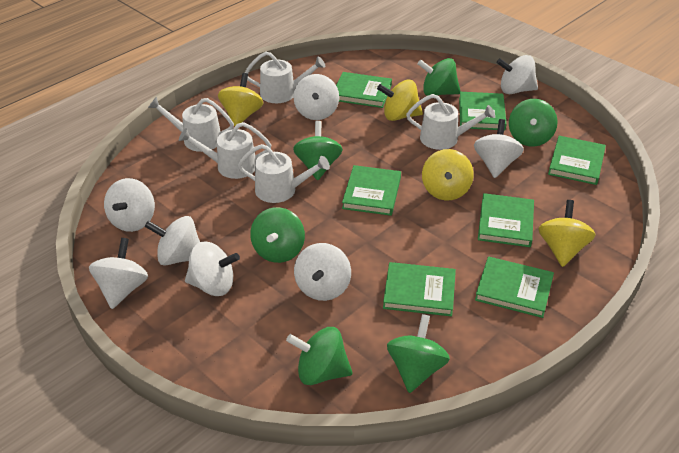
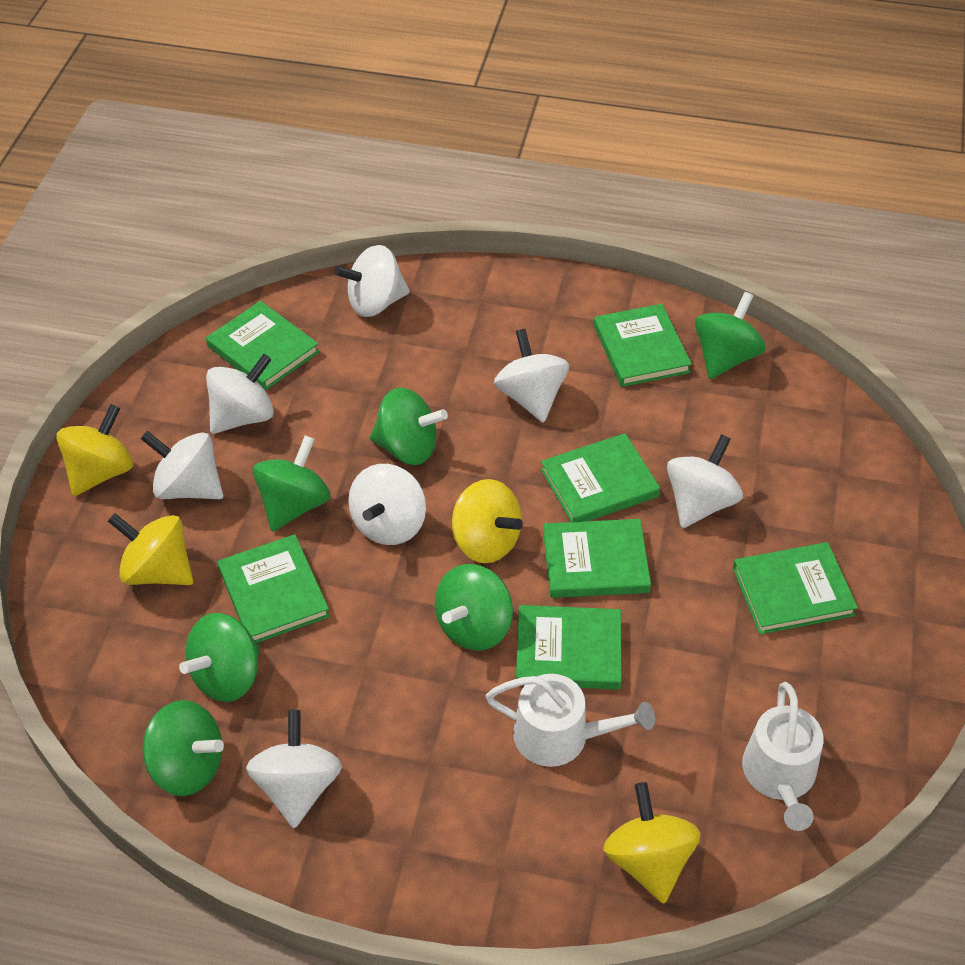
white spinning top: 8 -> 7
white watering can: 5 -> 2

